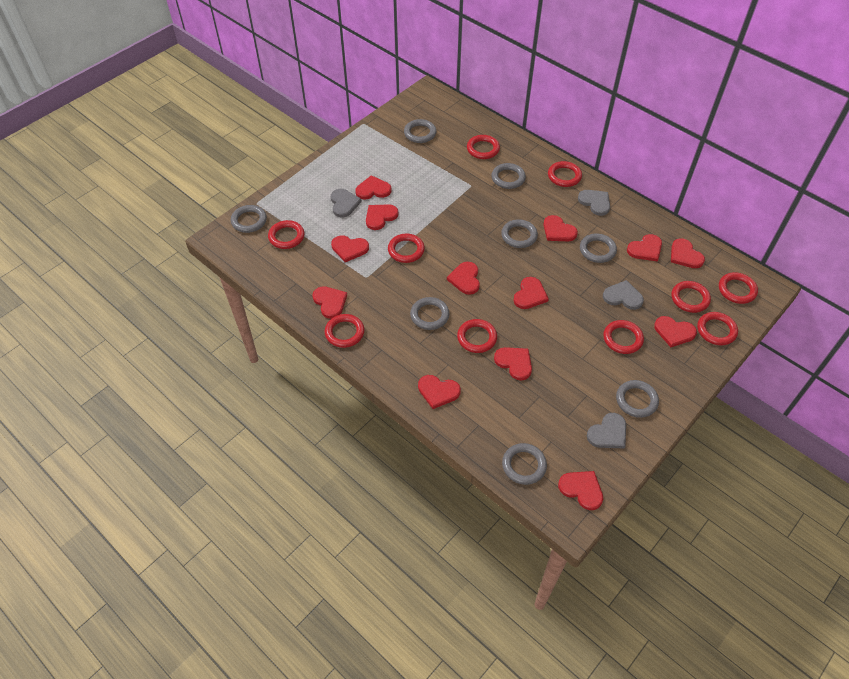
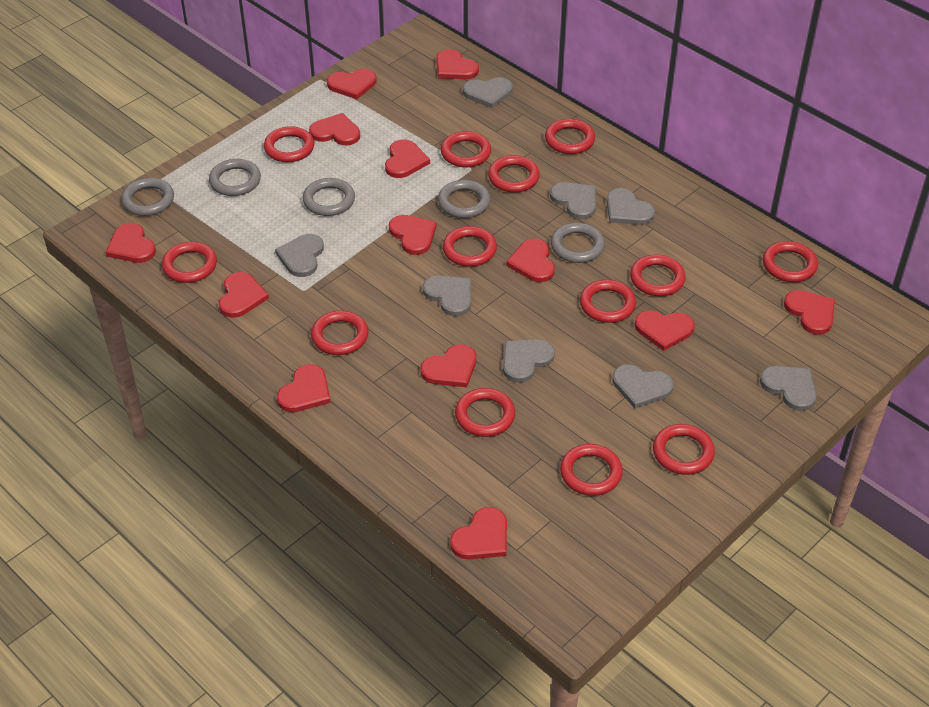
grey heart: 4 -> 8
grey ring: 8 -> 5
red ring: 10 -> 13

